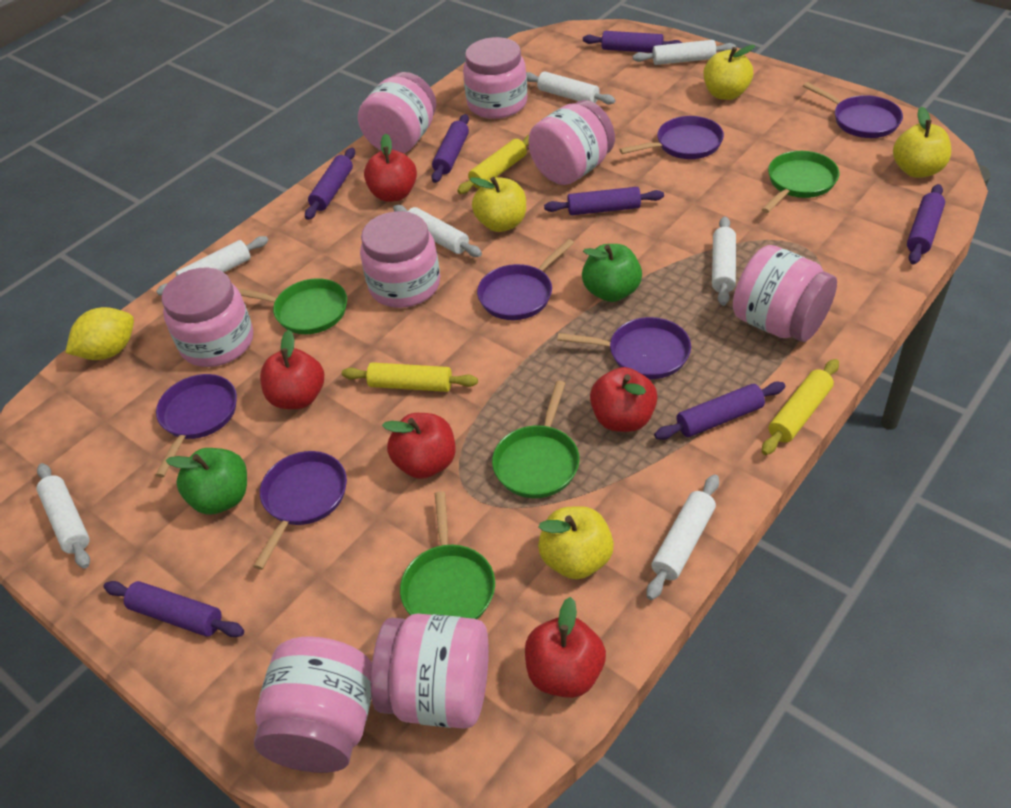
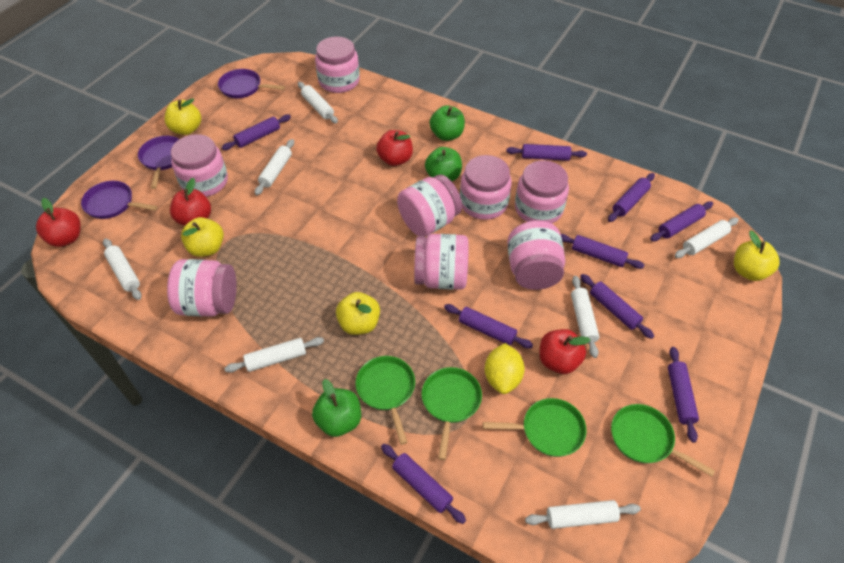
green apple: 2 -> 3
purple pan: 6 -> 3
purple rolling pin: 7 -> 9
red apple: 5 -> 4
yellow rolling pin: 3 -> 0

